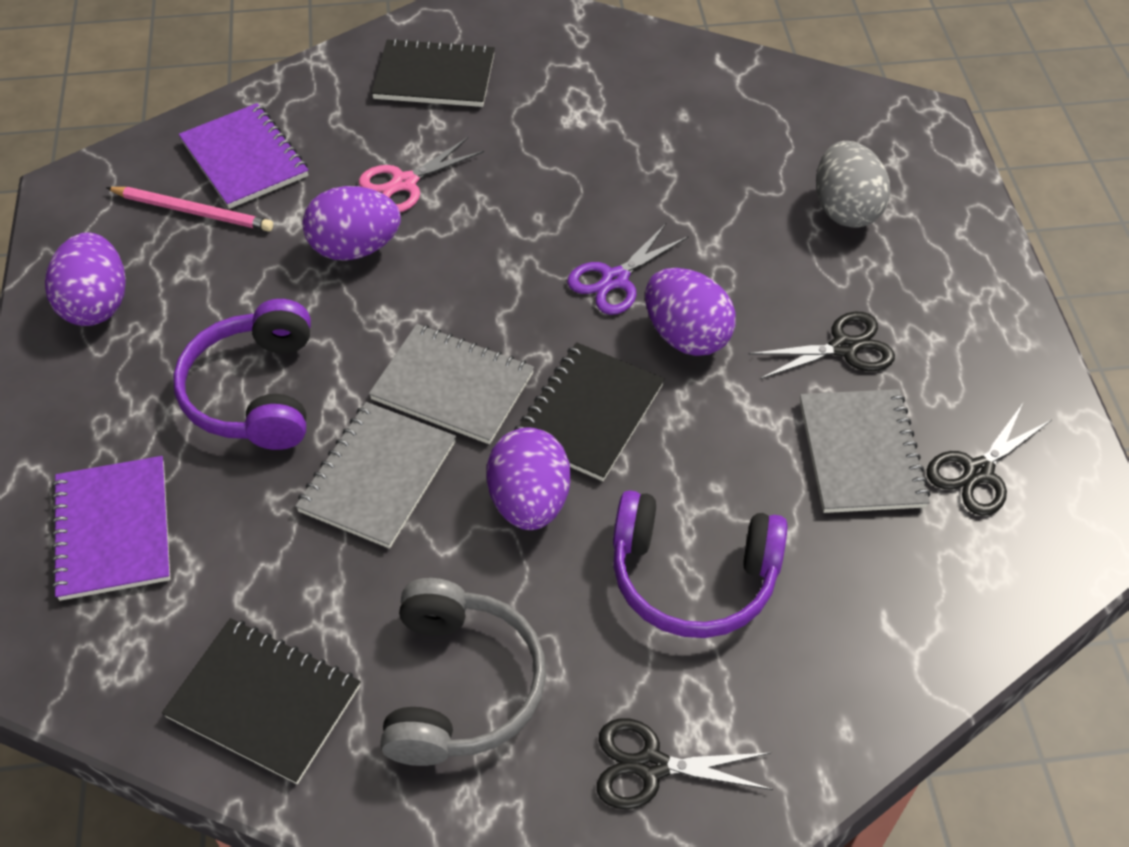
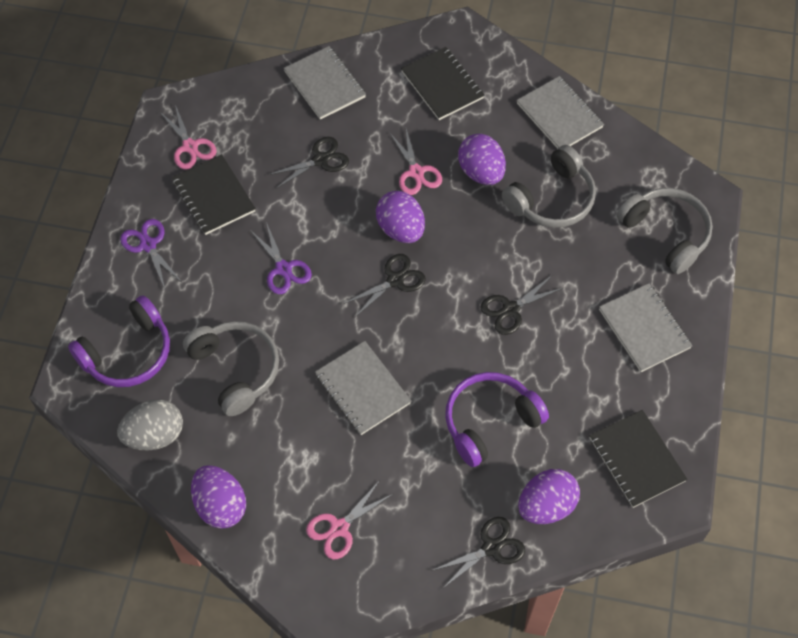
black scissors: 3 -> 4
grey headphones: 1 -> 3
grey notebook: 3 -> 4
pink pencil: 1 -> 0
pink scissors: 1 -> 3
purple notebook: 2 -> 0
purple scissors: 1 -> 2

